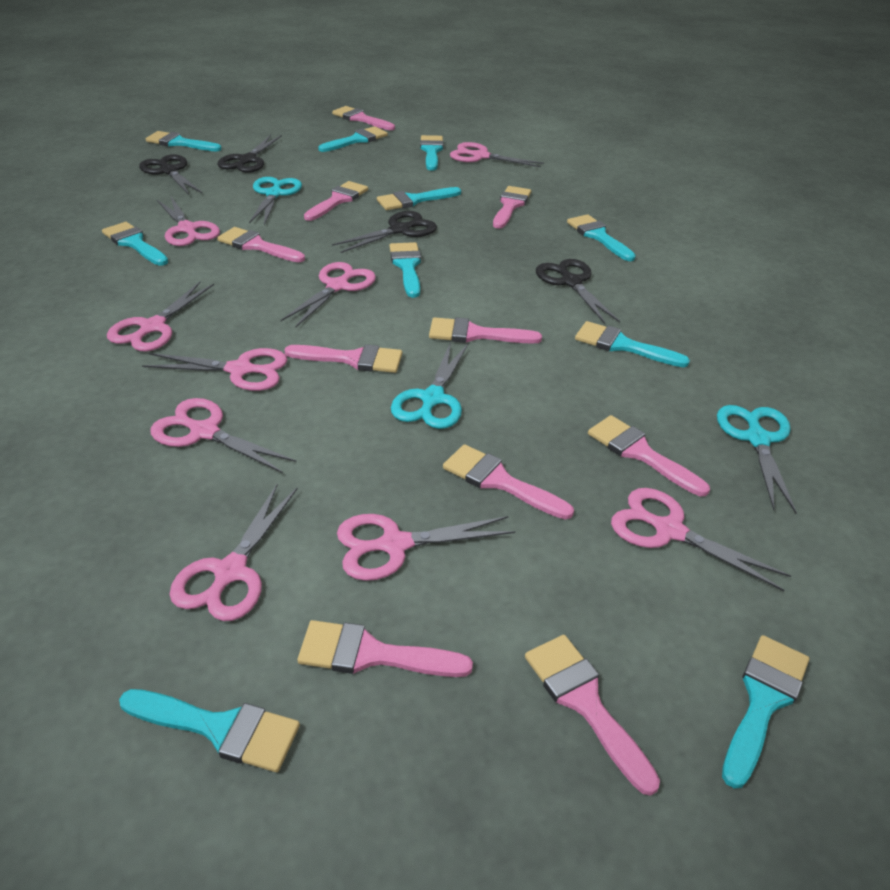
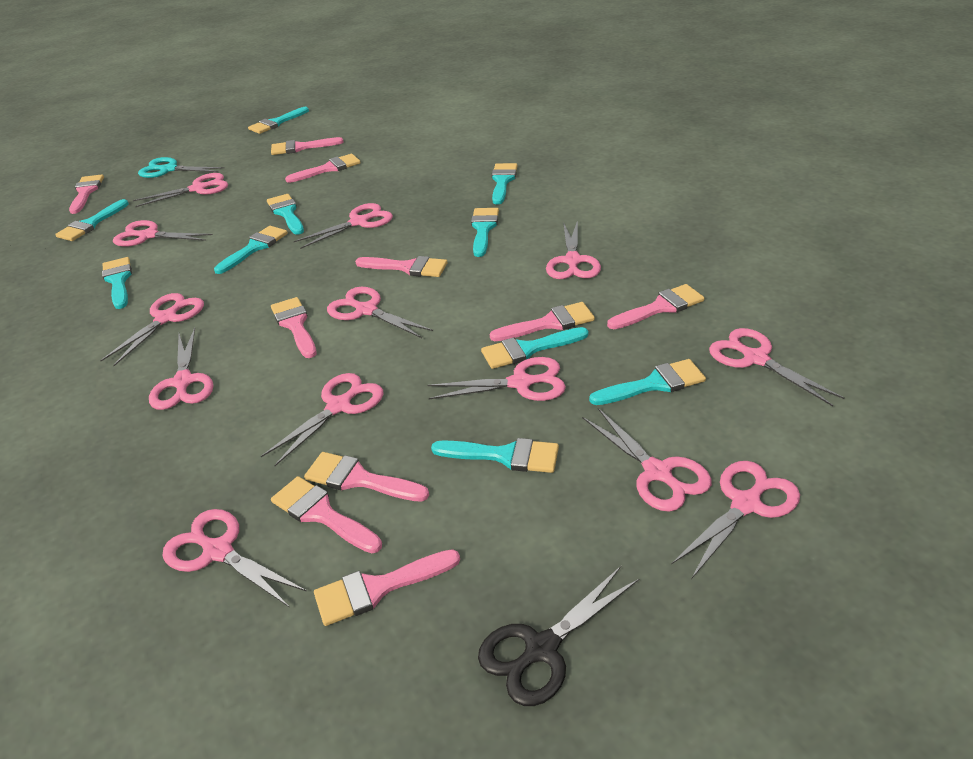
black scissors: 4 -> 1
pink scissors: 9 -> 13
turquoise scissors: 3 -> 1

